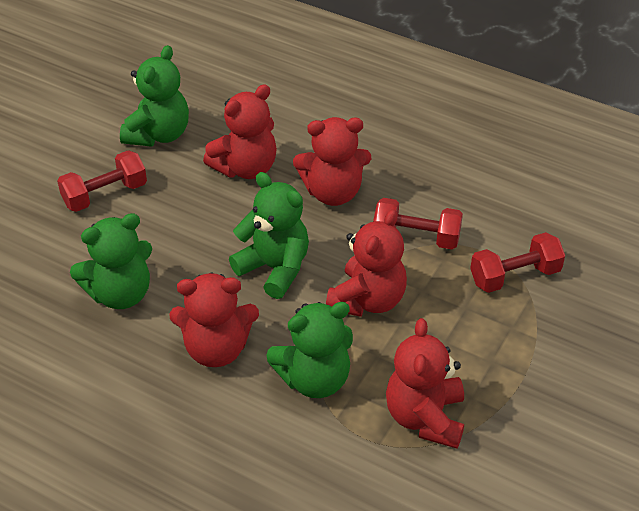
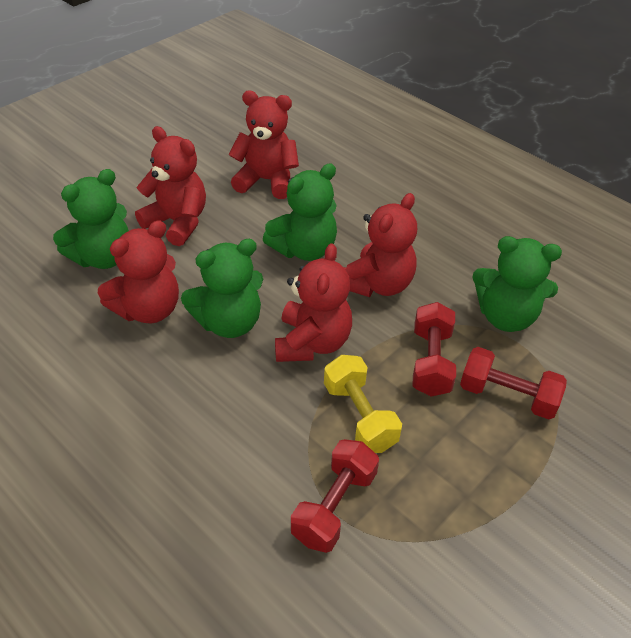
yellow dumbbell: 0 -> 1

